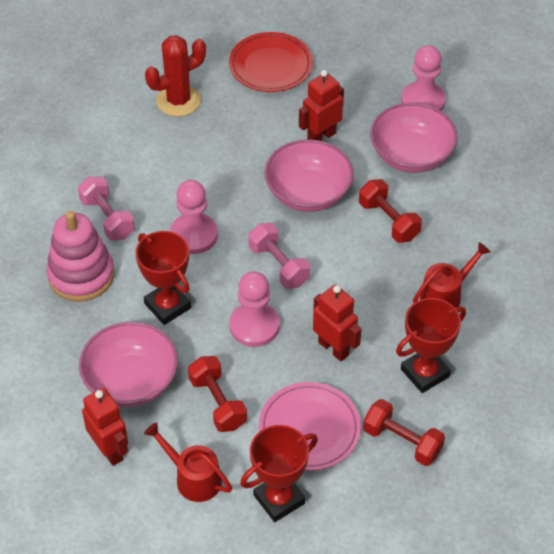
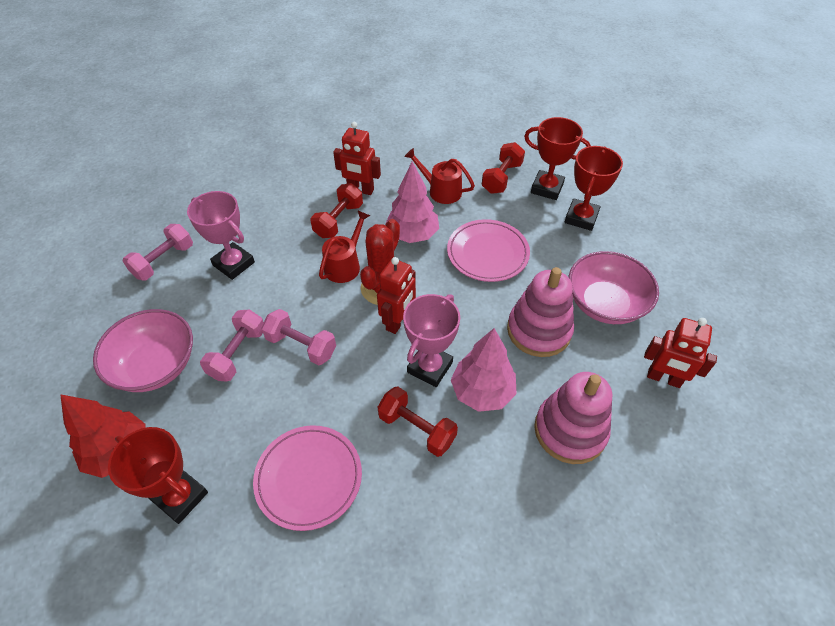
pink bowl: 3 -> 2
pink dumbbell: 2 -> 3
pink pawn: 3 -> 0
pink plate: 1 -> 2
pink stacking toy: 1 -> 2
pink tree: 0 -> 2
pink trophy: 0 -> 2
red plate: 1 -> 0
red tree: 0 -> 1

